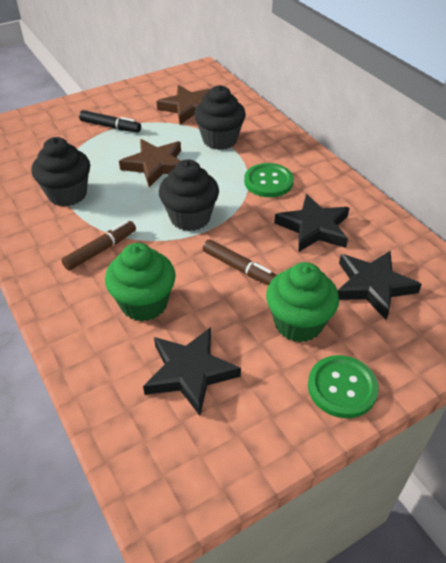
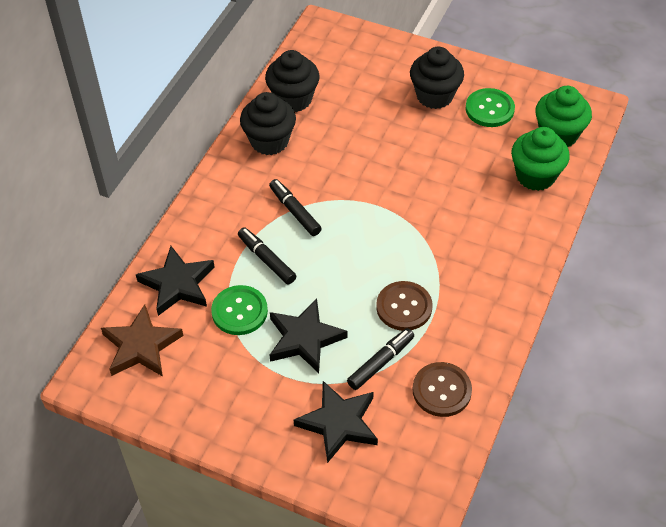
black marker: 1 -> 3
brown button: 0 -> 2
brown marker: 2 -> 0
brown star: 2 -> 1

